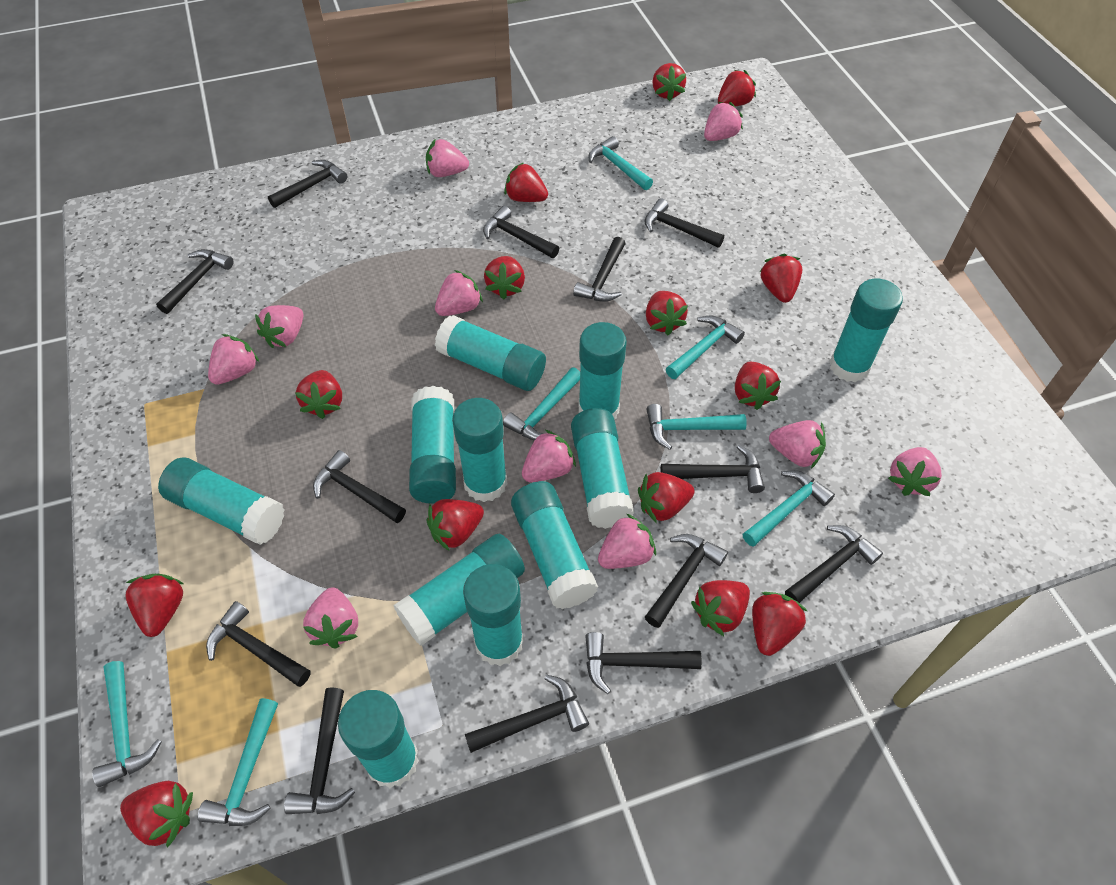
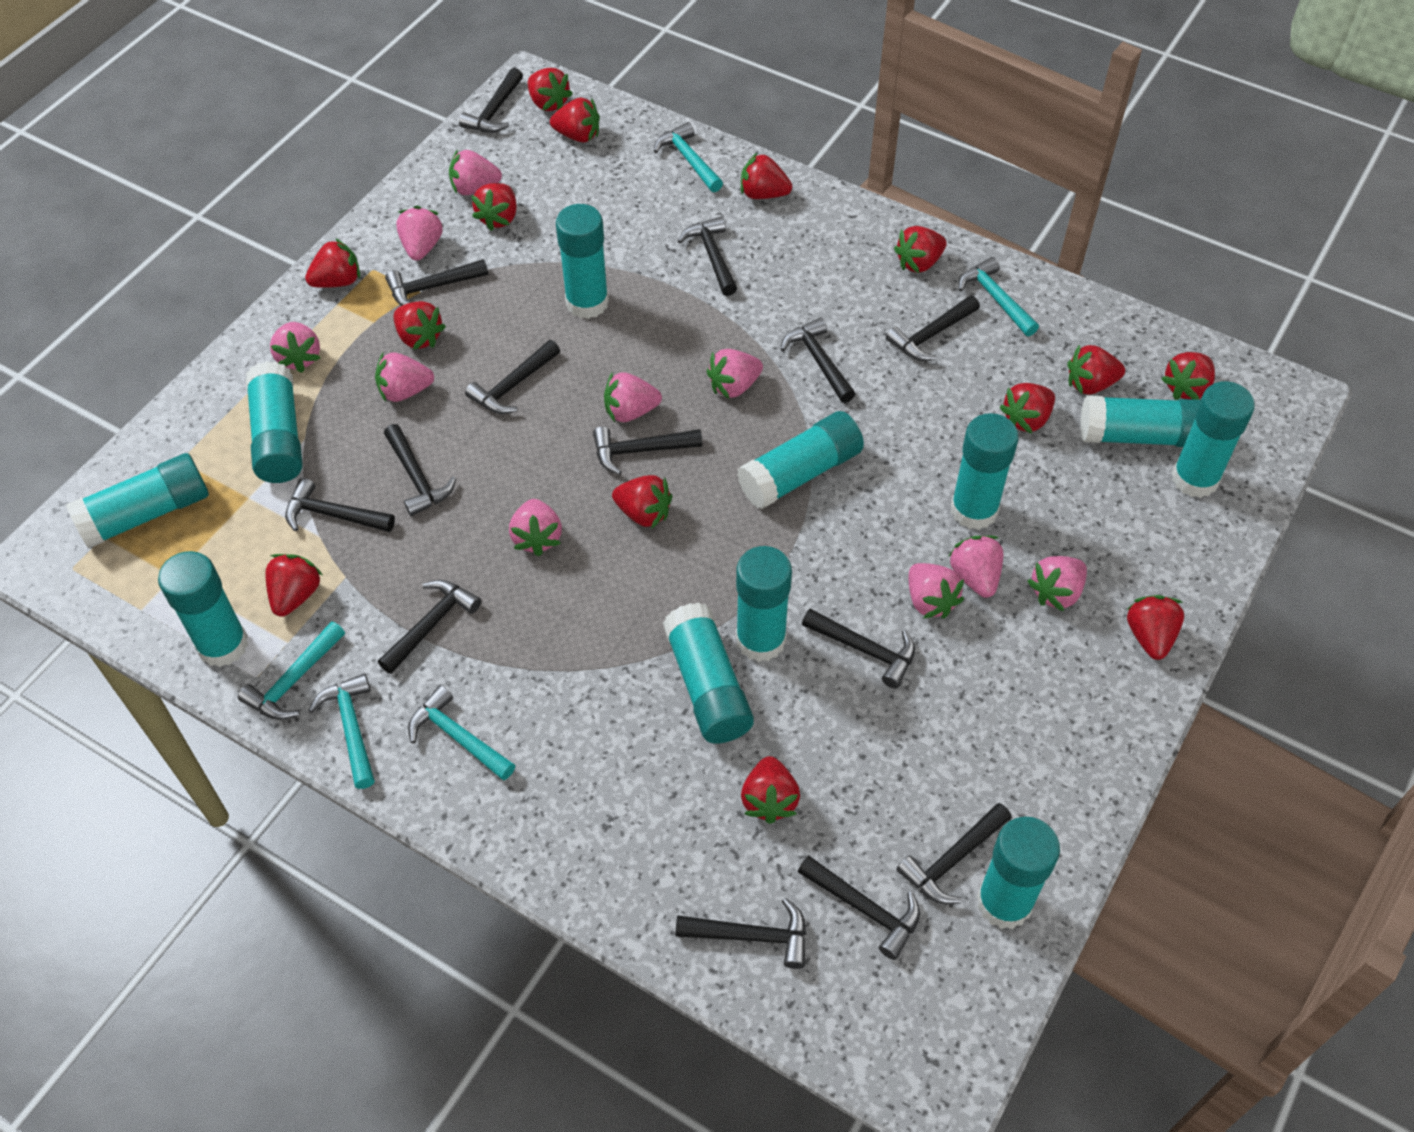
black hammer: 13 -> 14
turquoise hammer: 7 -> 5

